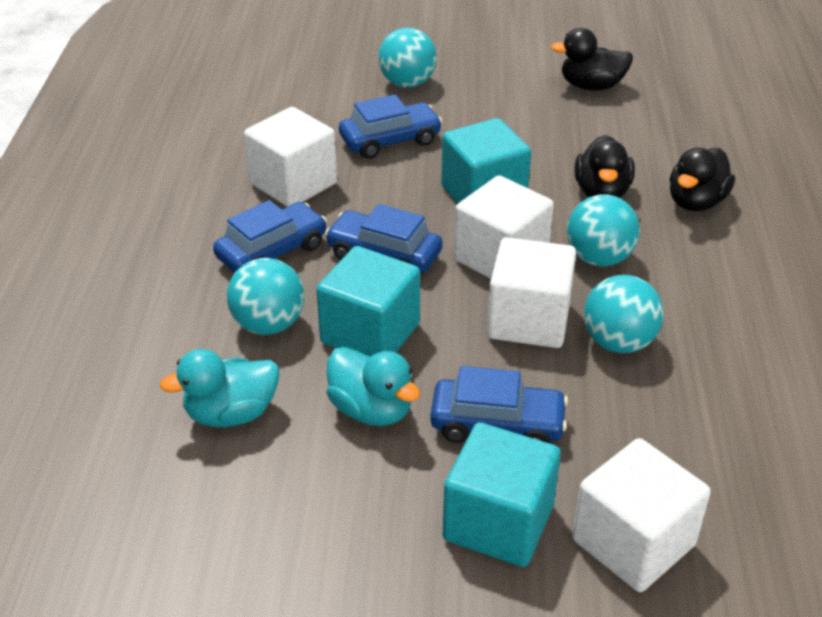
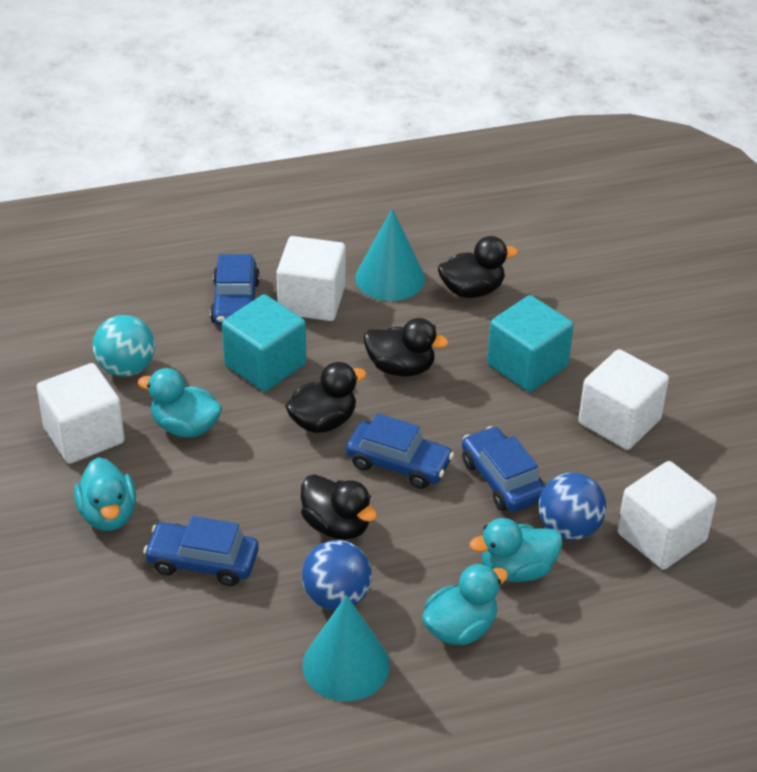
black duck: 3 -> 4
blue ball: 0 -> 2
turquoise ball: 4 -> 1
turquoise cone: 0 -> 2
turquoise cube: 3 -> 2
turquoise duck: 2 -> 4

